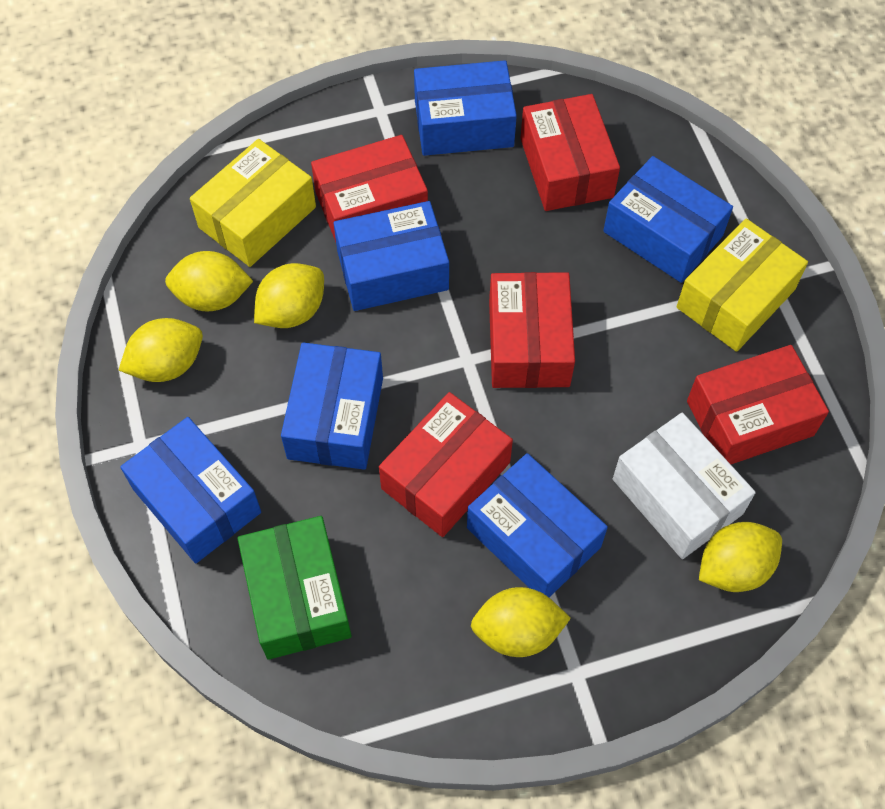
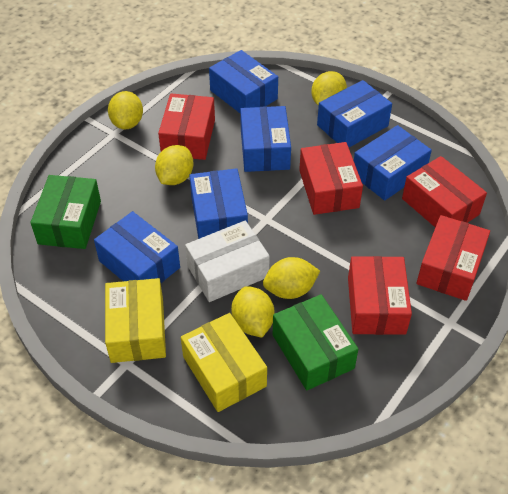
green box: 1 -> 2

